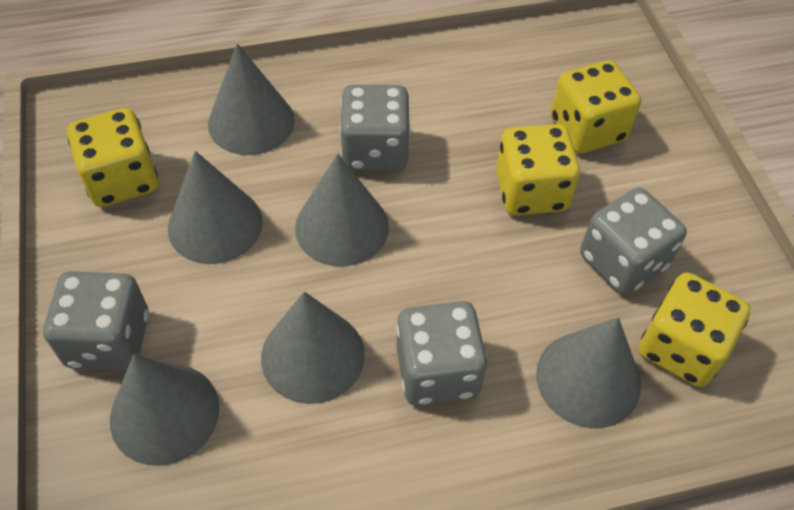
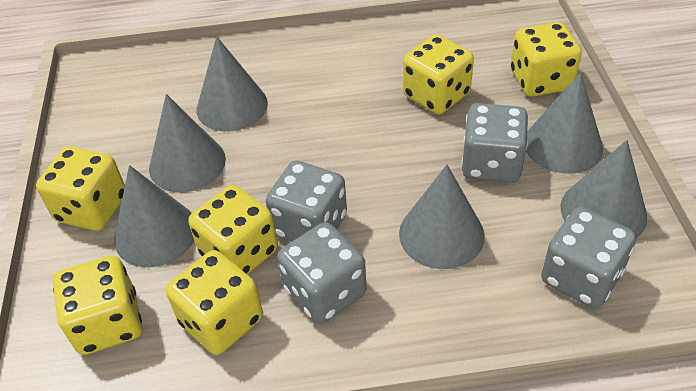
yellow dice: 4 -> 6

